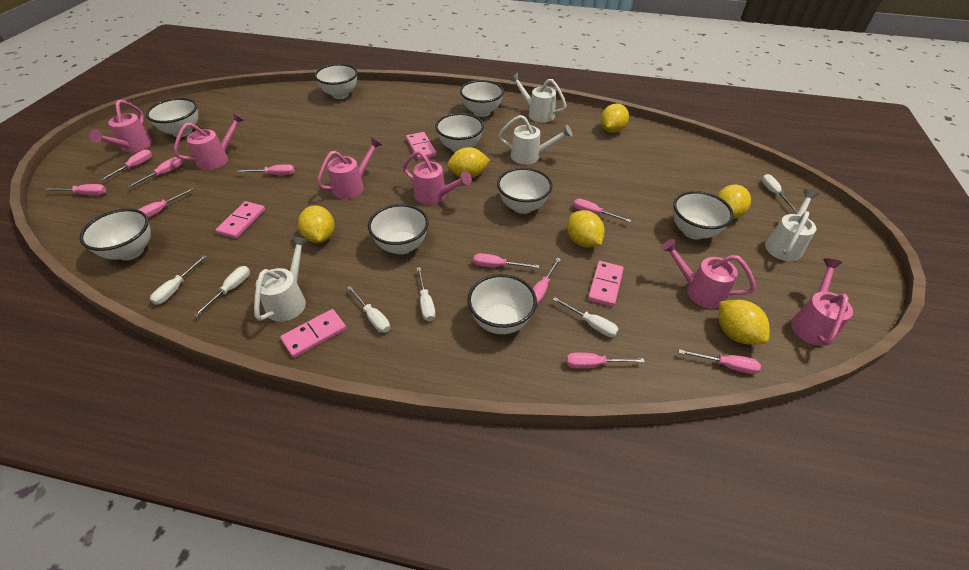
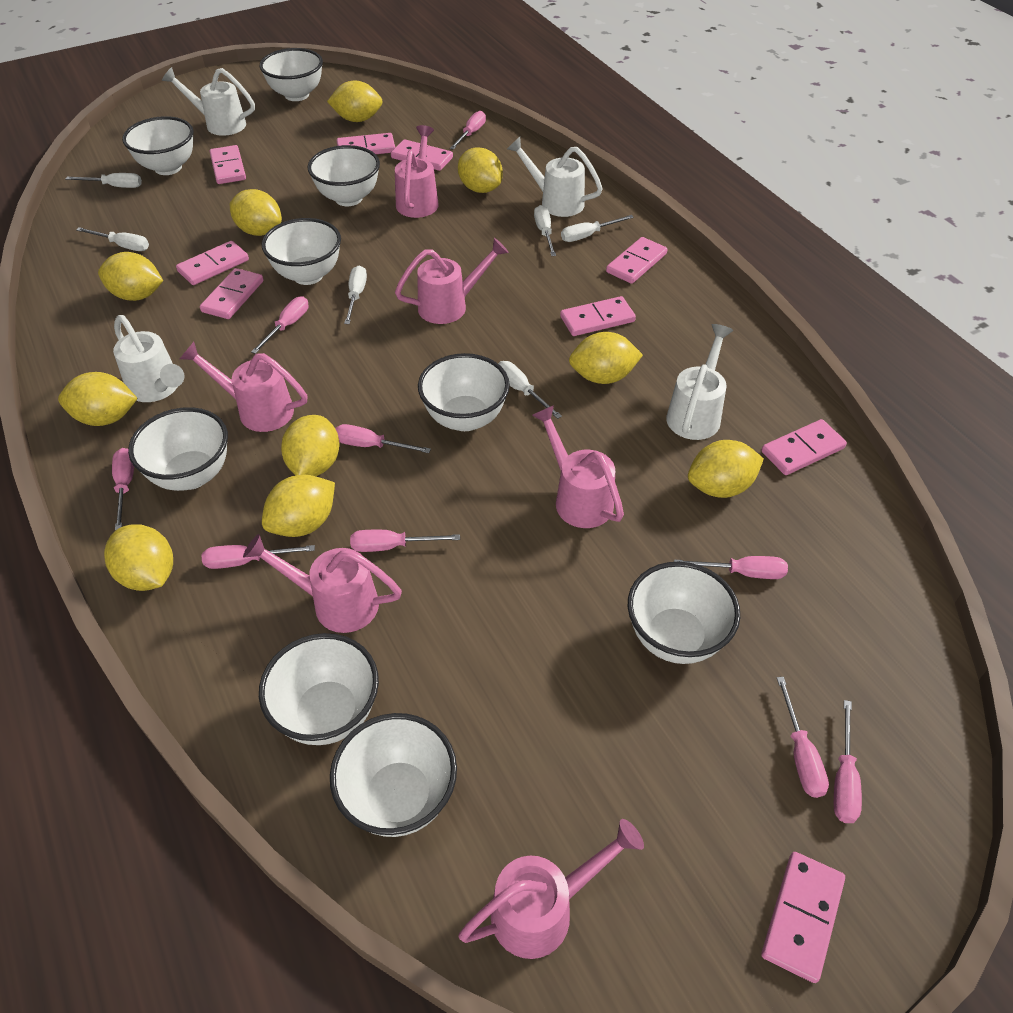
pink domino: 4 -> 9
pink screwdriver: 10 -> 9
yellow lemon: 6 -> 10

